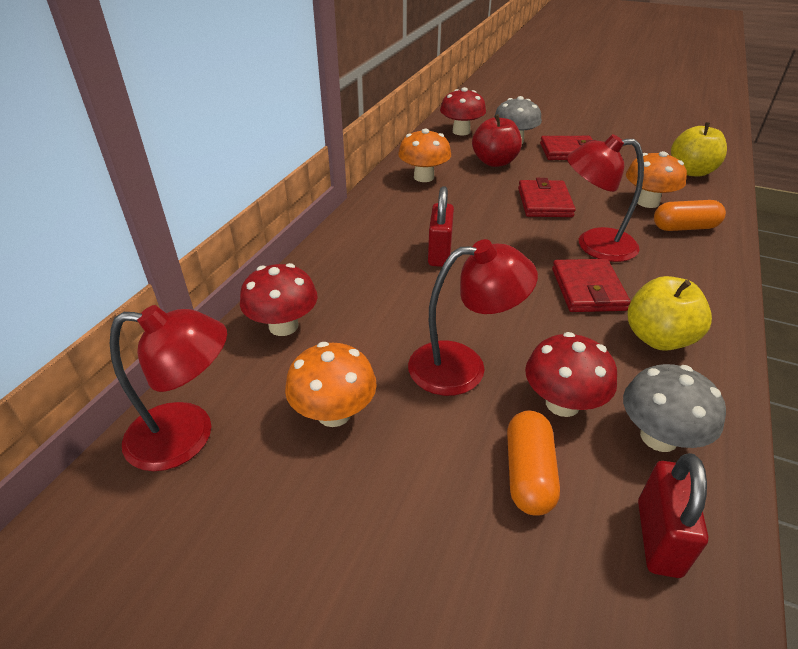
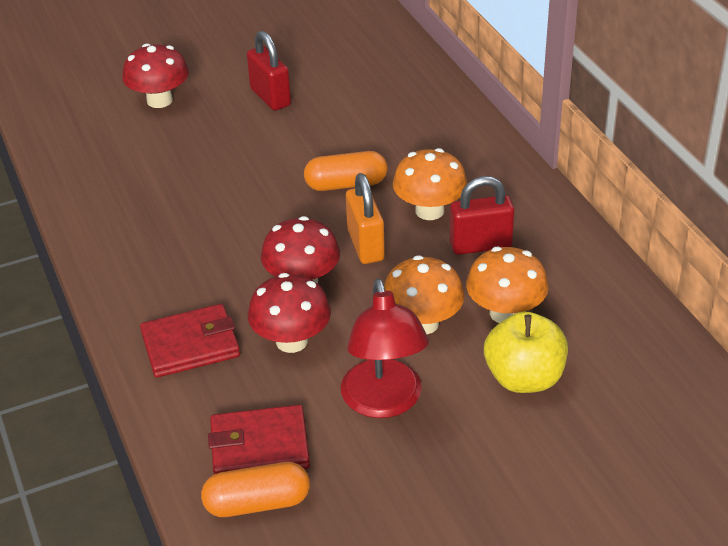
grey mushroom: 2 -> 0
orange padlock: 0 -> 1
red apple: 1 -> 0
red lamp: 3 -> 1
red wallet: 3 -> 2
yellow apple: 2 -> 1

